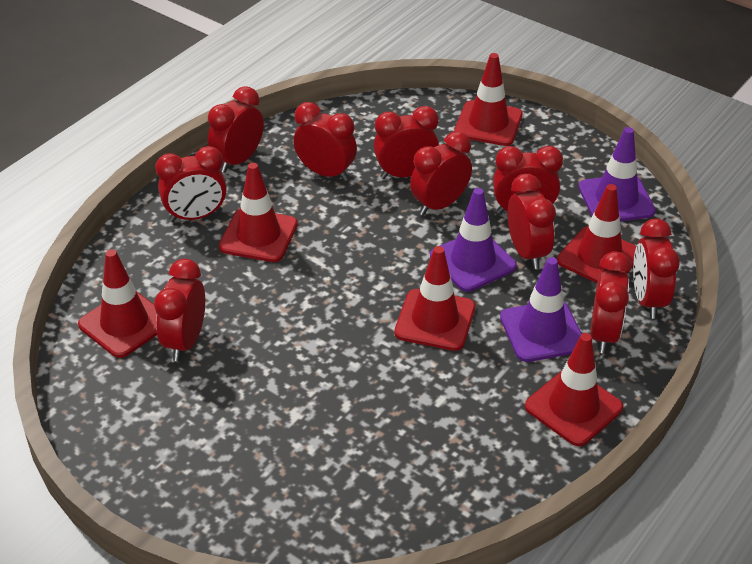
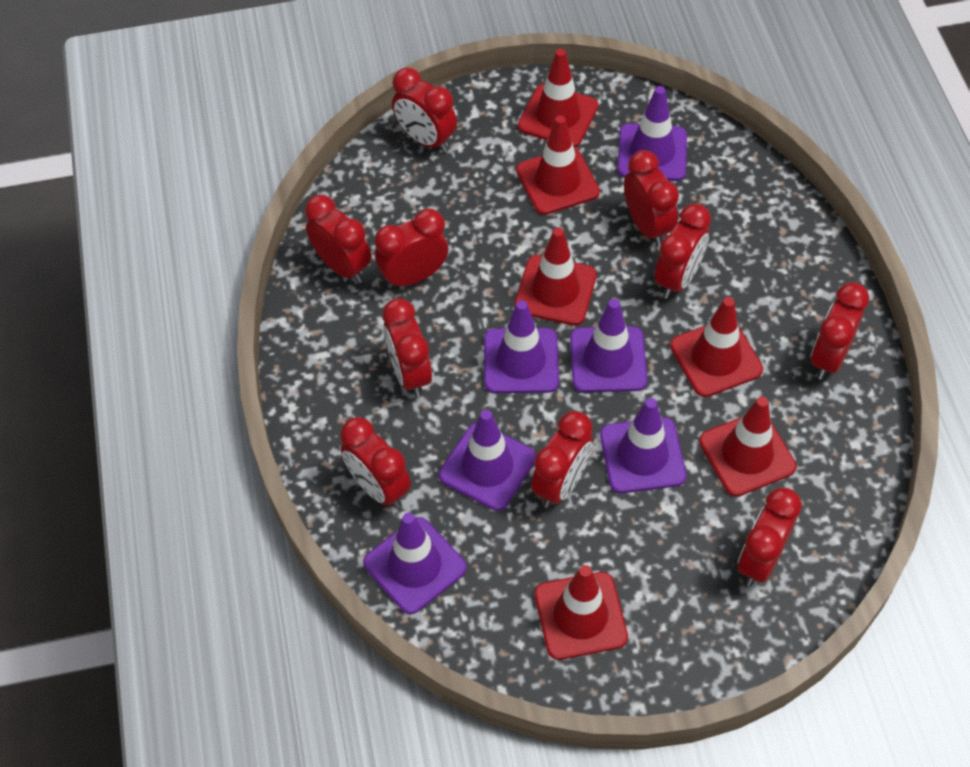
purple traffic cone: 3 -> 6

